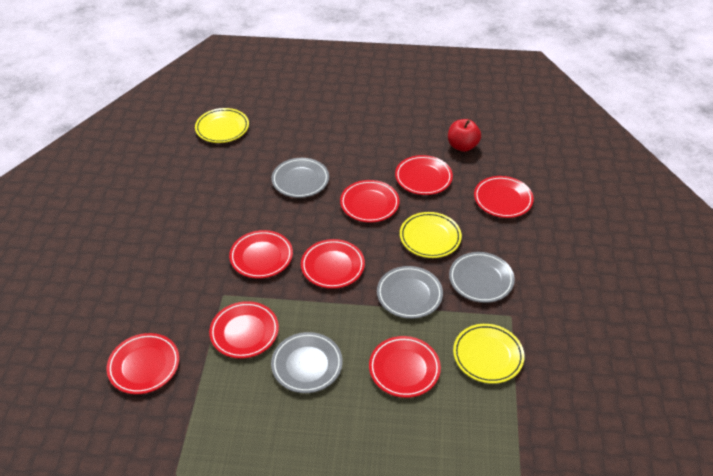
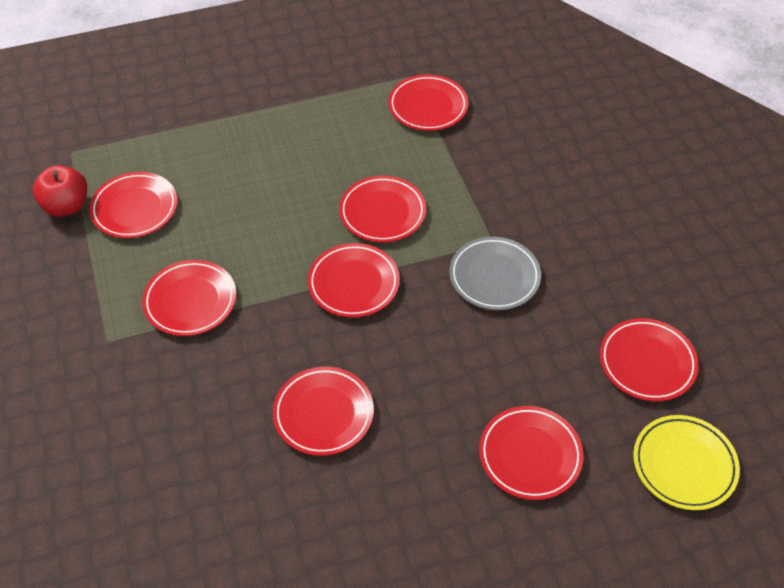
grey plate: 4 -> 1
yellow plate: 3 -> 1

